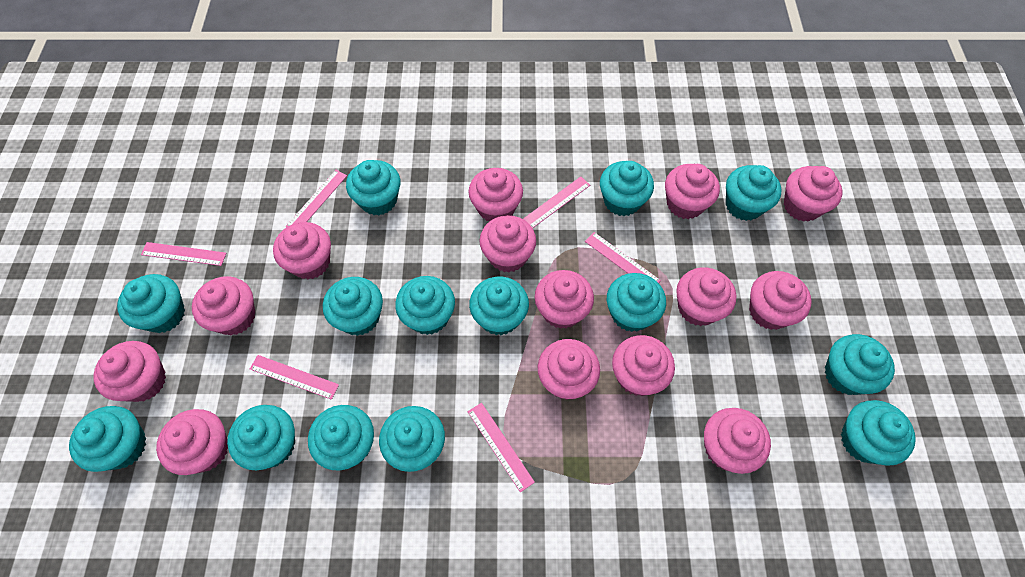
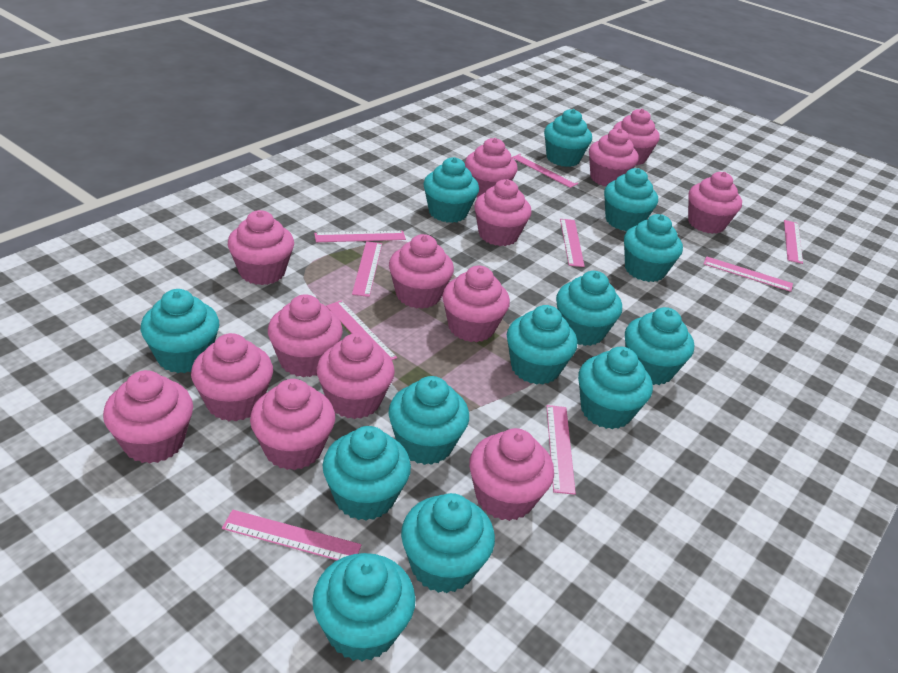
pink ruler: 6 -> 9
turquoise cupcake: 14 -> 13

